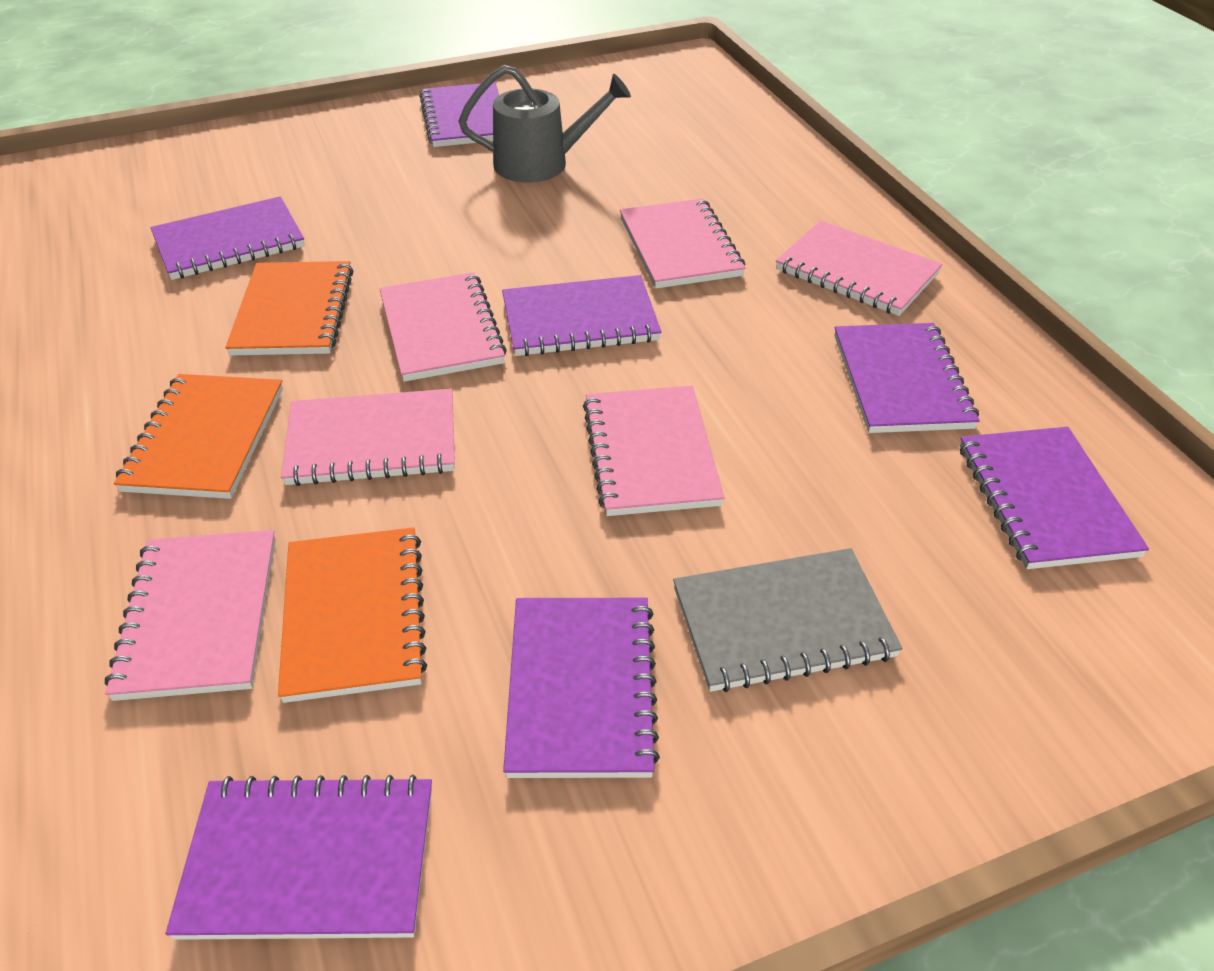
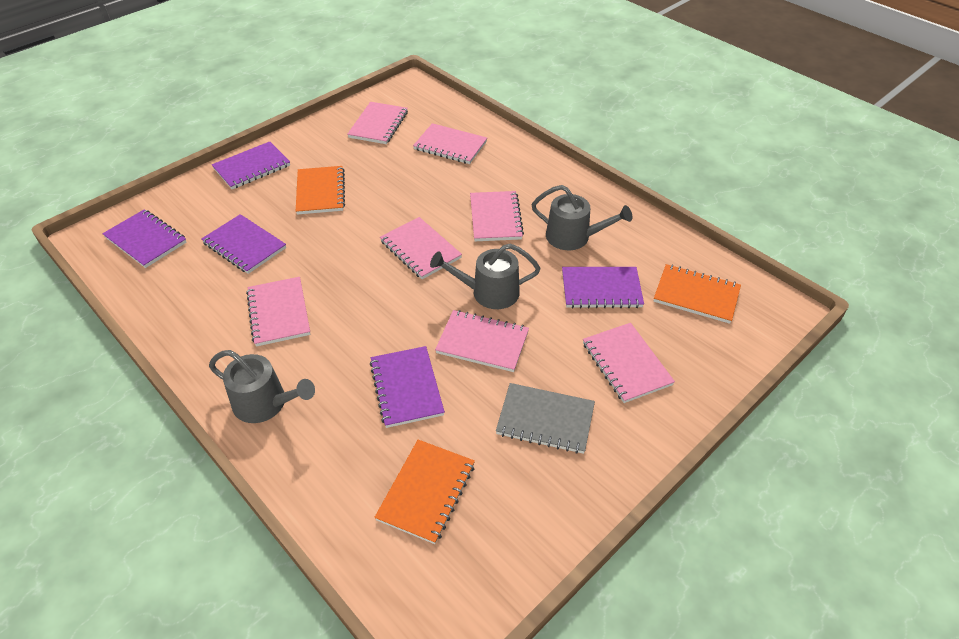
grey watering can: 1 -> 3
pink notebook: 6 -> 7
purple notebook: 7 -> 5

